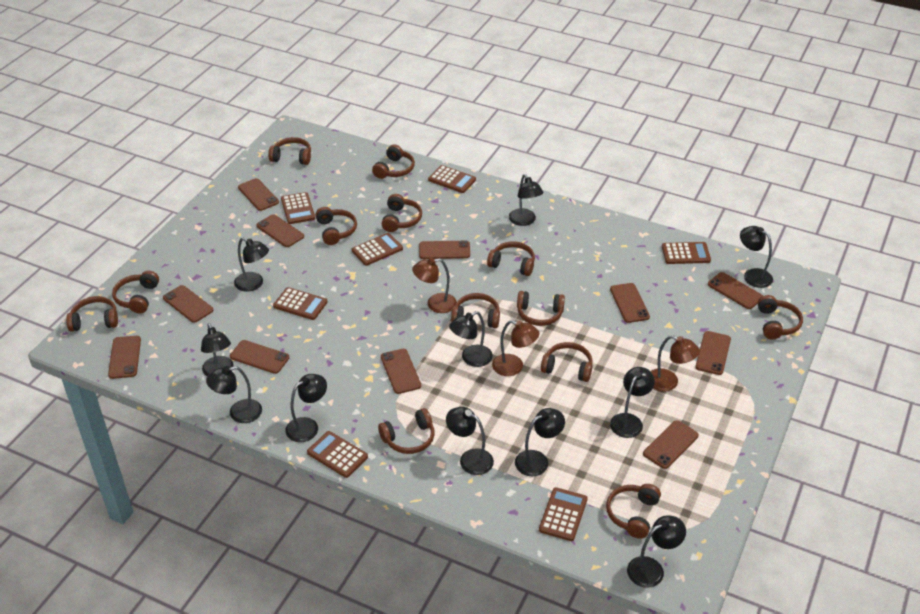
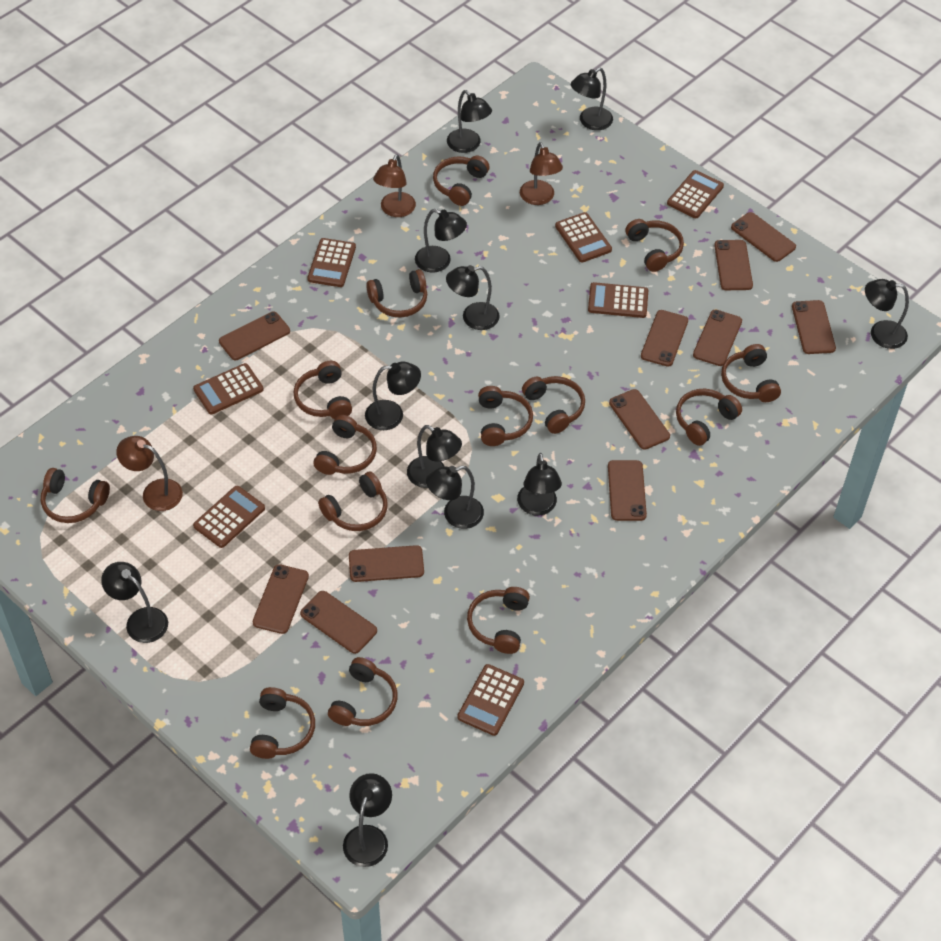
brown headphones: 13 -> 14

